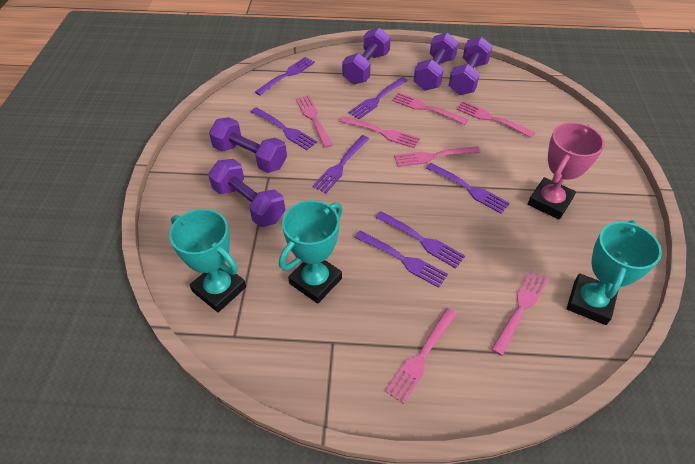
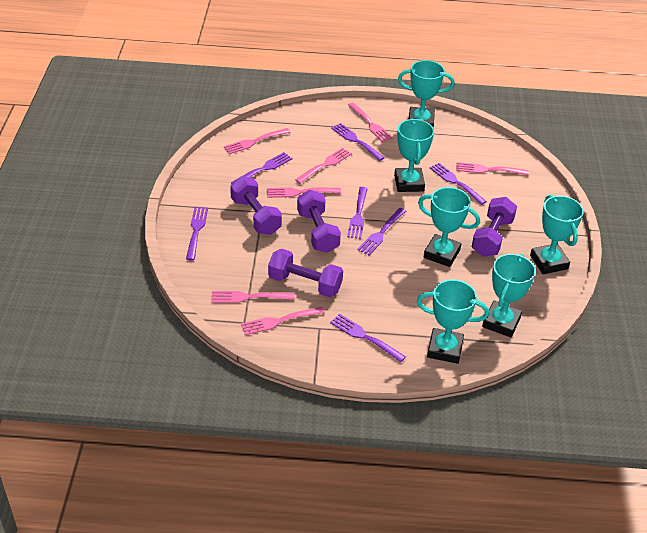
pink trophy: 1 -> 0
purple dumbbell: 5 -> 4
turquoise trophy: 3 -> 6

